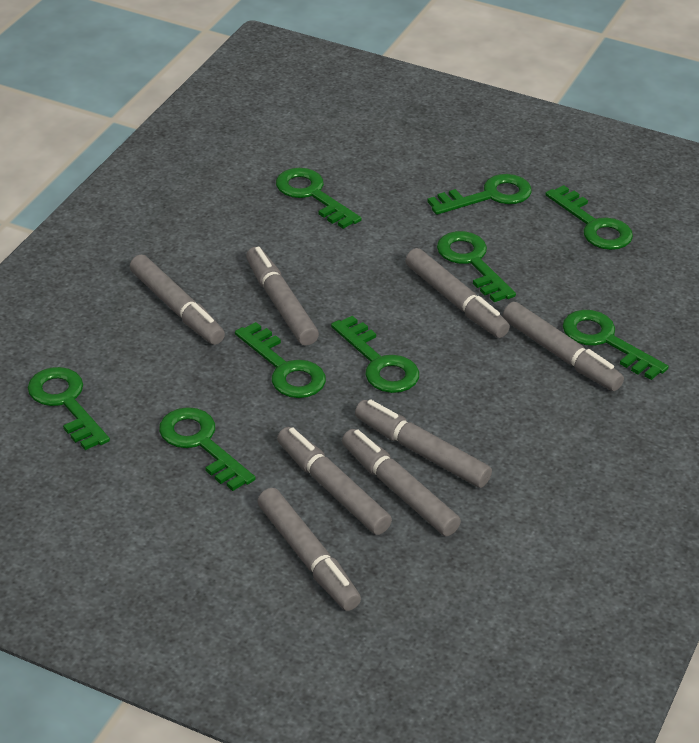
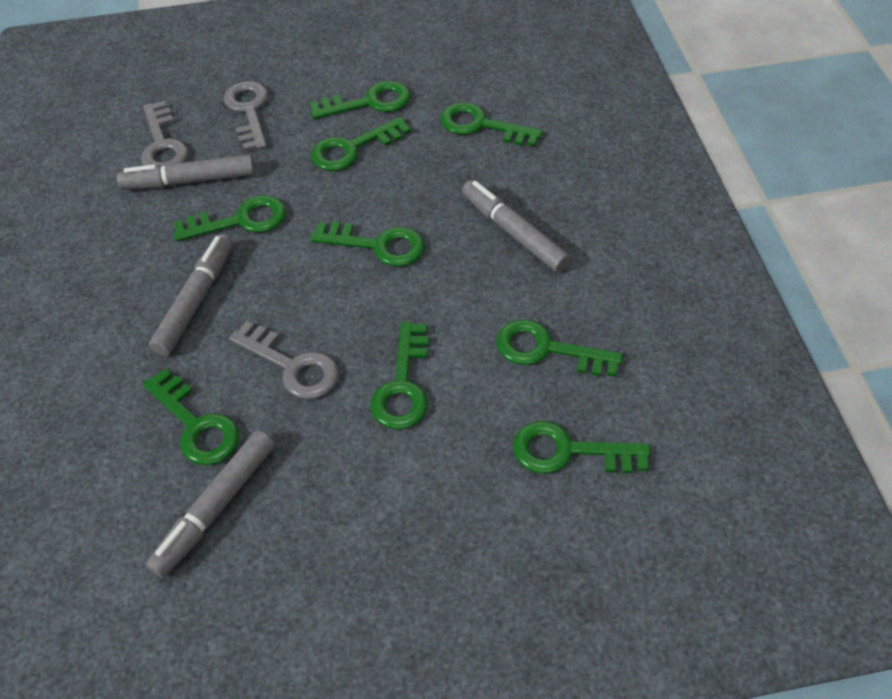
grey key: 0 -> 3
grey marker: 8 -> 4

